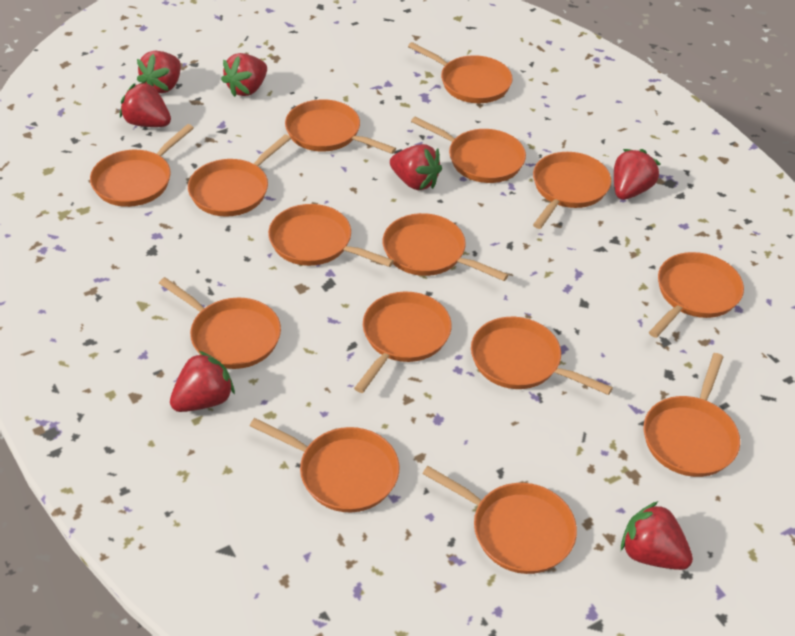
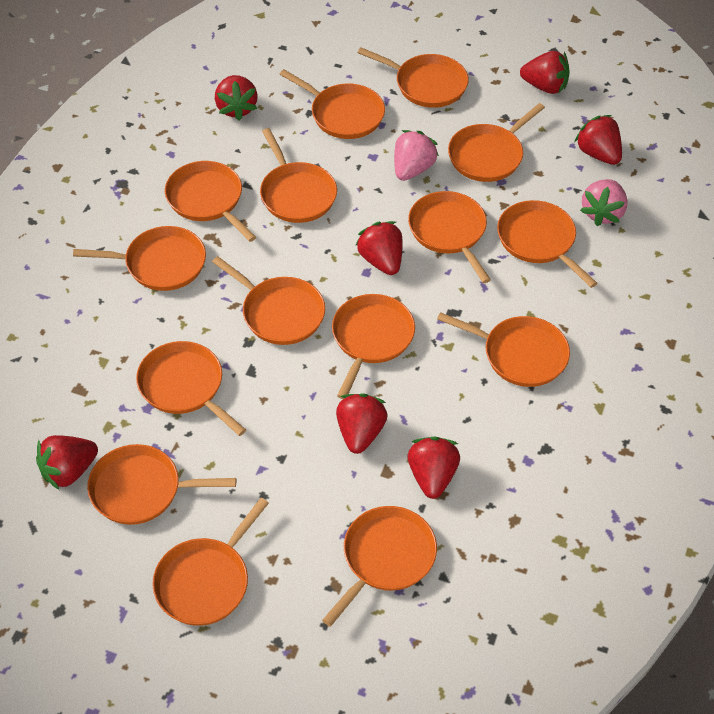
pink strawberry: 0 -> 2

